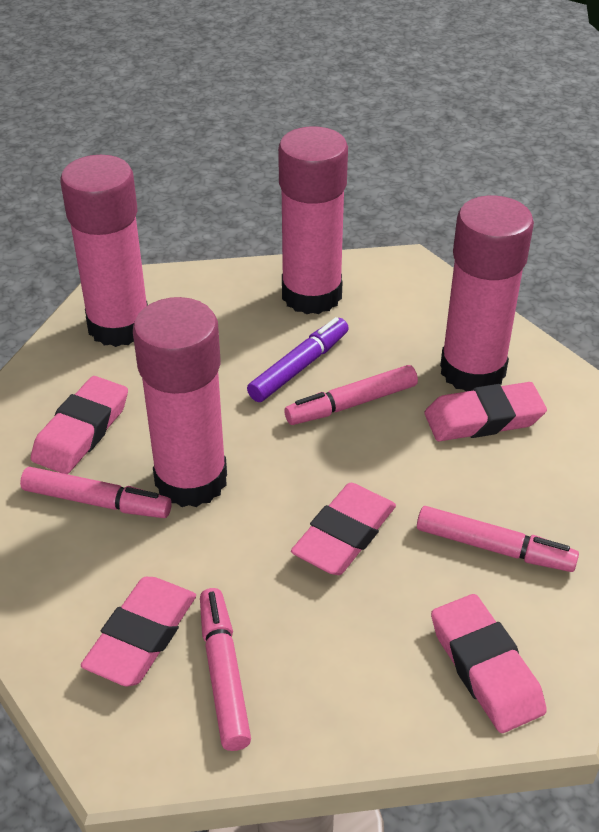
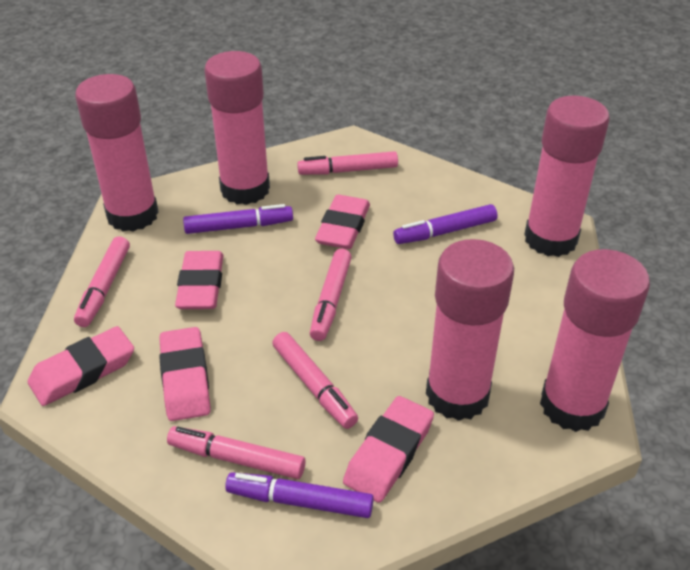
pink glue stick: 4 -> 5
pink marker: 4 -> 5
purple marker: 1 -> 3

